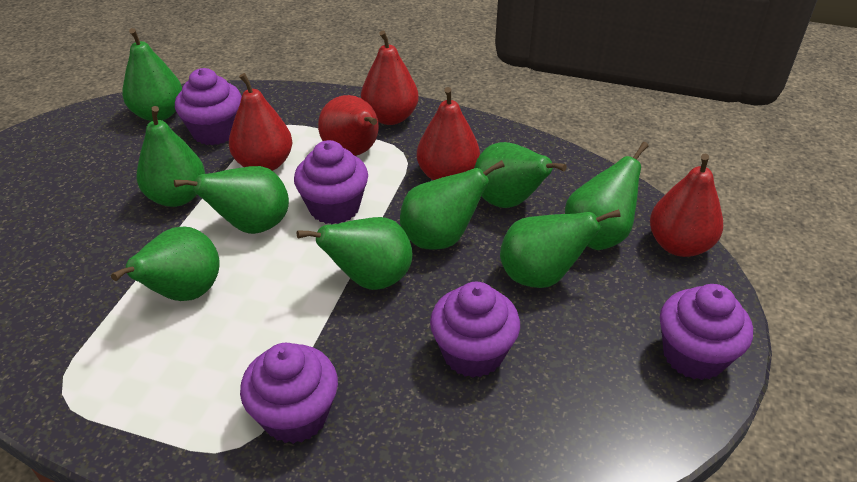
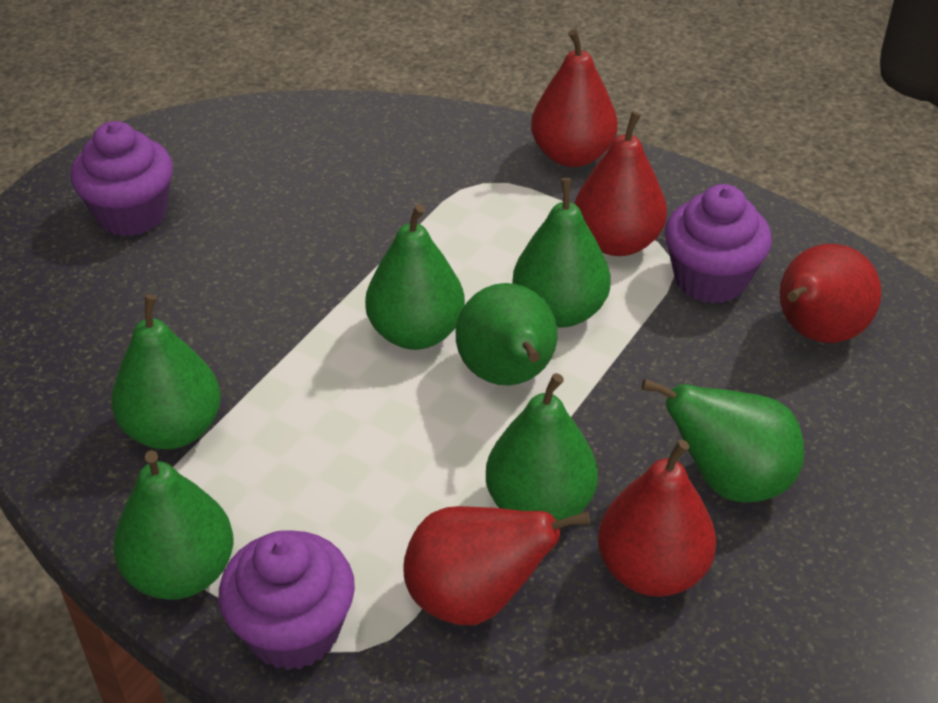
green pear: 9 -> 7
purple cupcake: 5 -> 3

